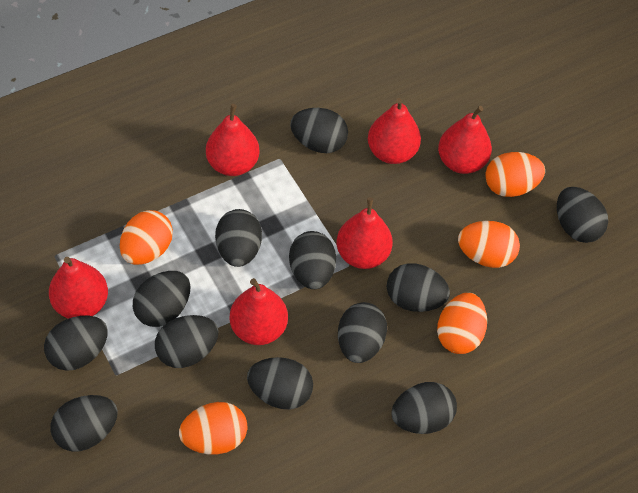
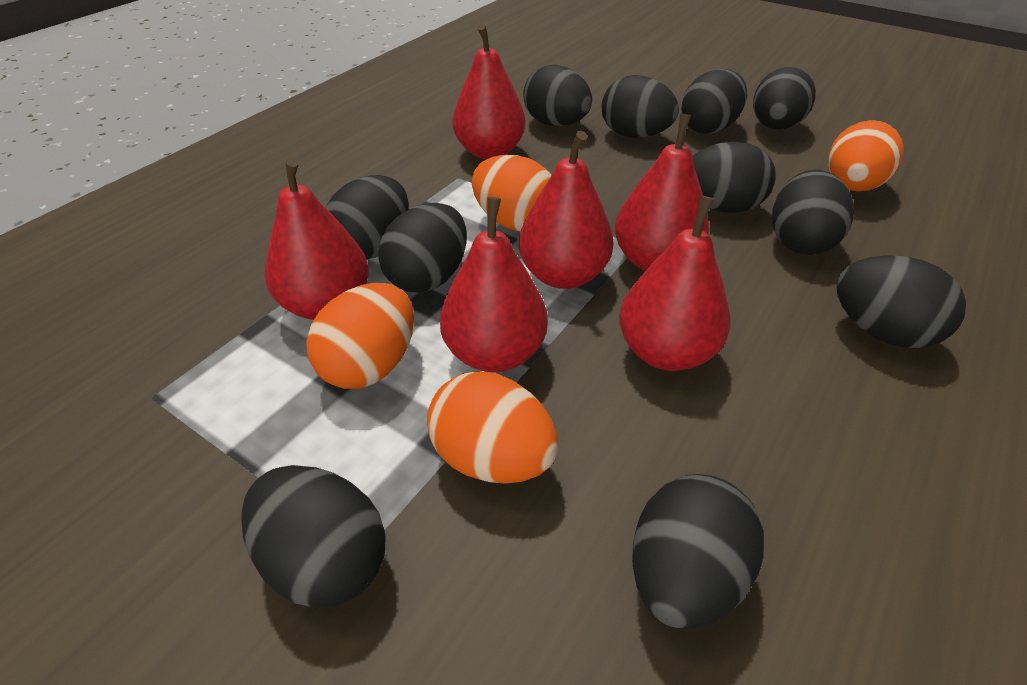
black egg: 12 -> 11
orange egg: 5 -> 4

